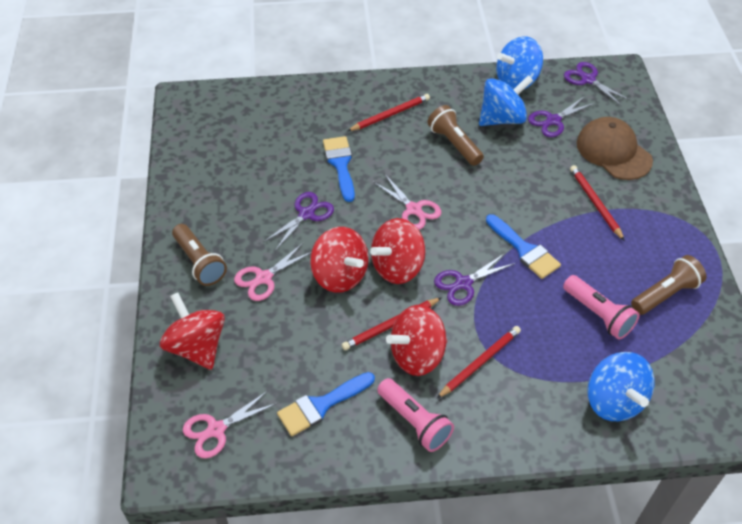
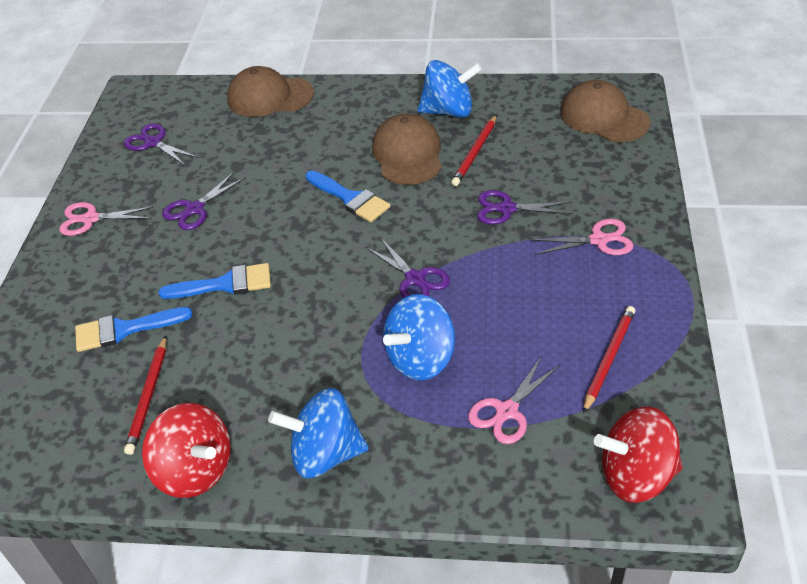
brown cap: 1 -> 3
brown flashlight: 3 -> 0
pink flashlight: 2 -> 0
red pencil: 4 -> 3
red spinning top: 4 -> 2

